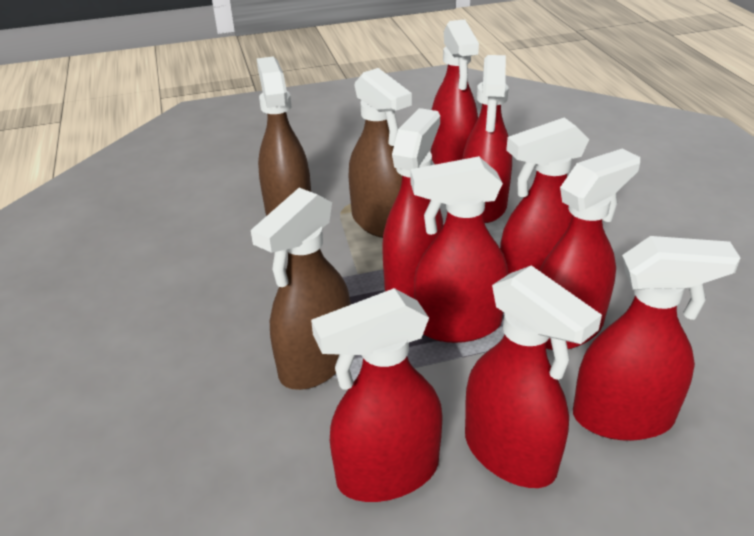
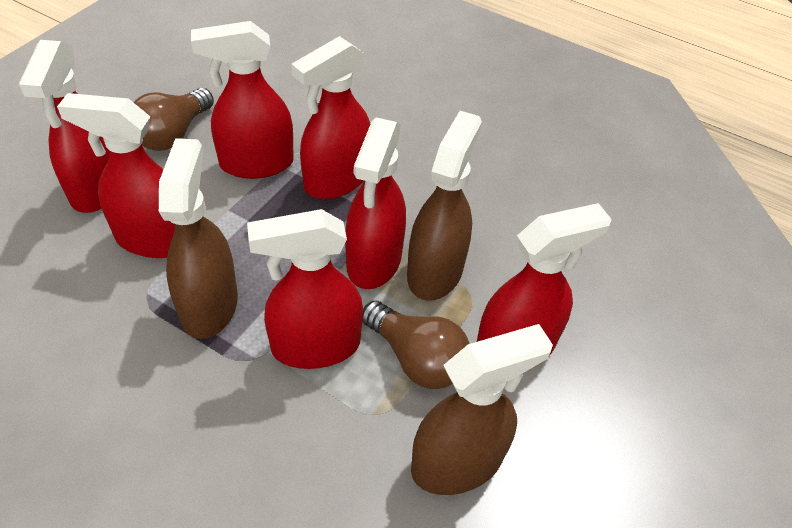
brown light bulb: 0 -> 2
red spray bottle: 9 -> 7

